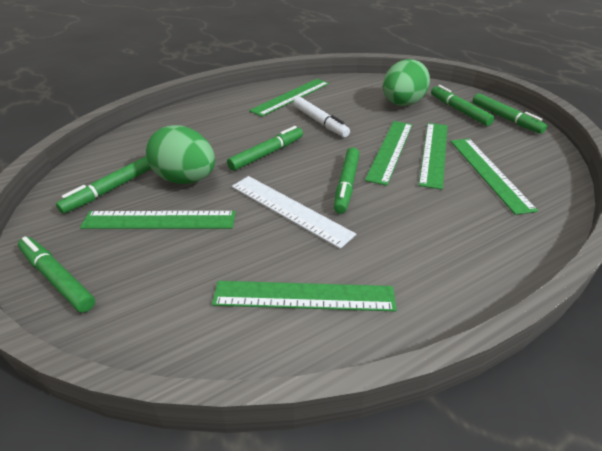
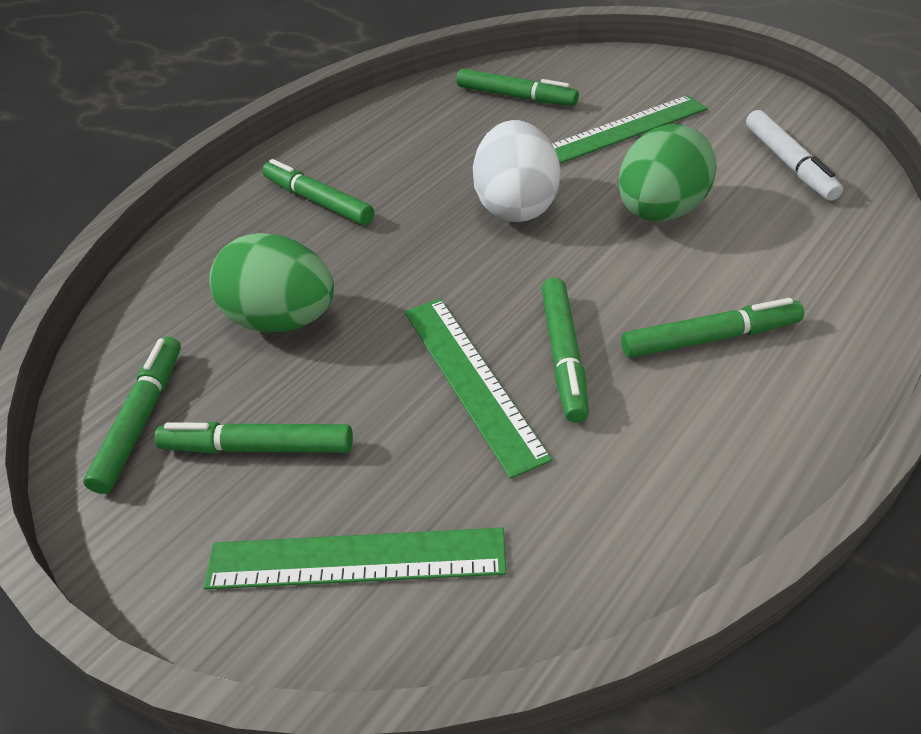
green ruler: 6 -> 3
white egg: 0 -> 1
white ruler: 1 -> 0

